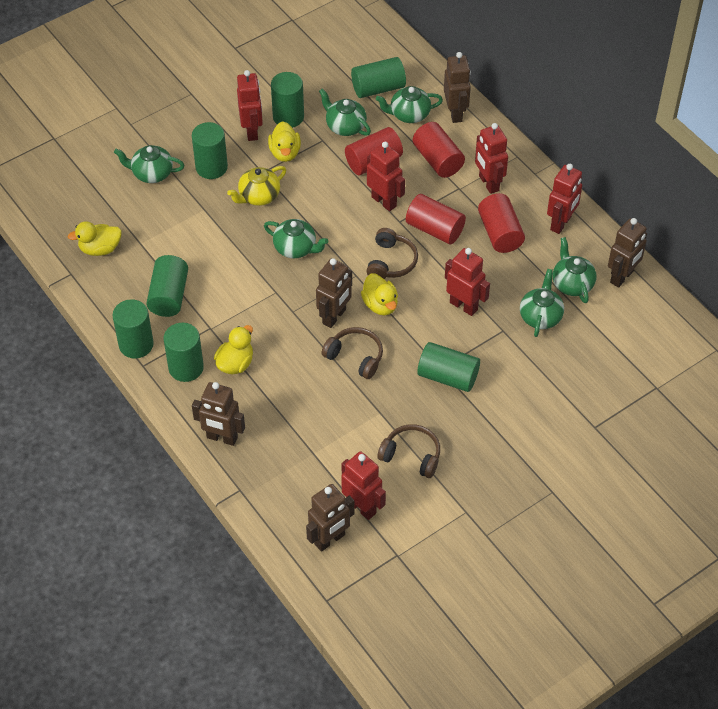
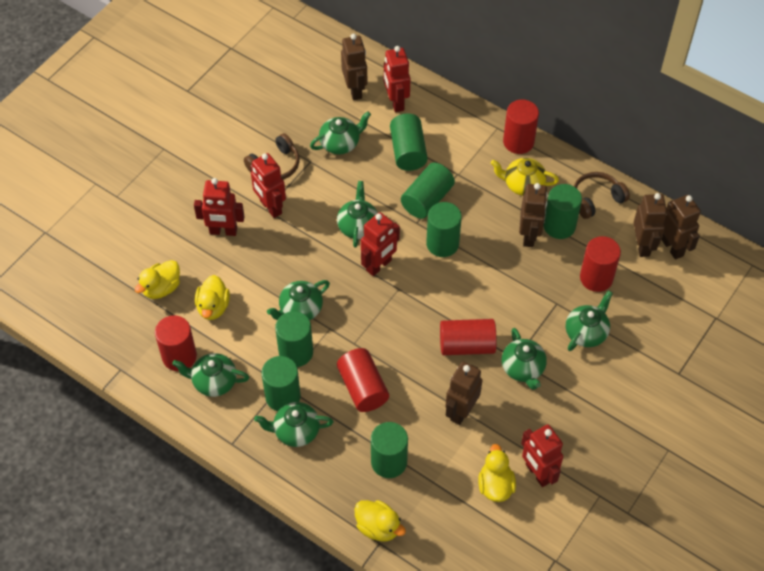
brown headphones: 3 -> 2
green teapot: 6 -> 7
red cylinder: 4 -> 5
red robot: 6 -> 5

